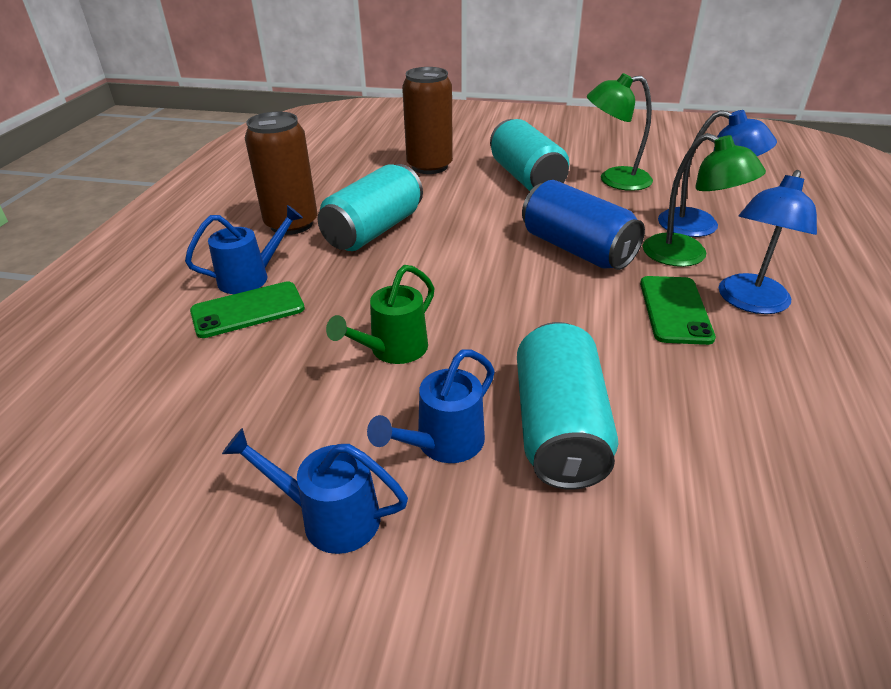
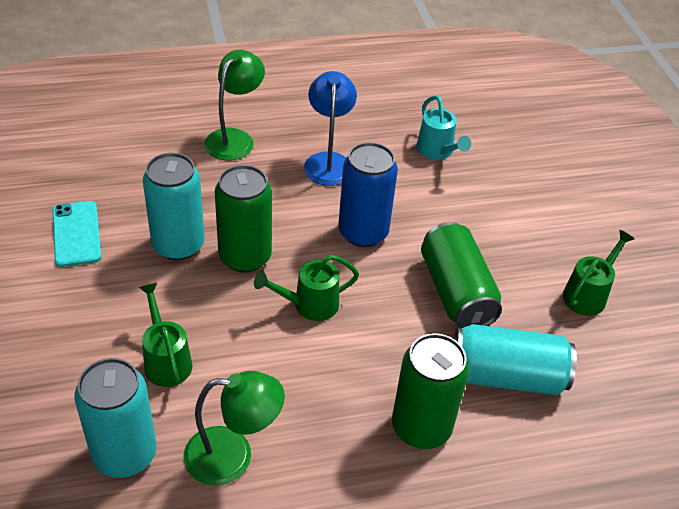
blue lamp: 2 -> 1
blue watering can: 3 -> 0
brown can: 2 -> 0
green can: 0 -> 3
green phone: 2 -> 0
green watering can: 1 -> 3
turquoise phone: 0 -> 1
turquoise watering can: 0 -> 1

